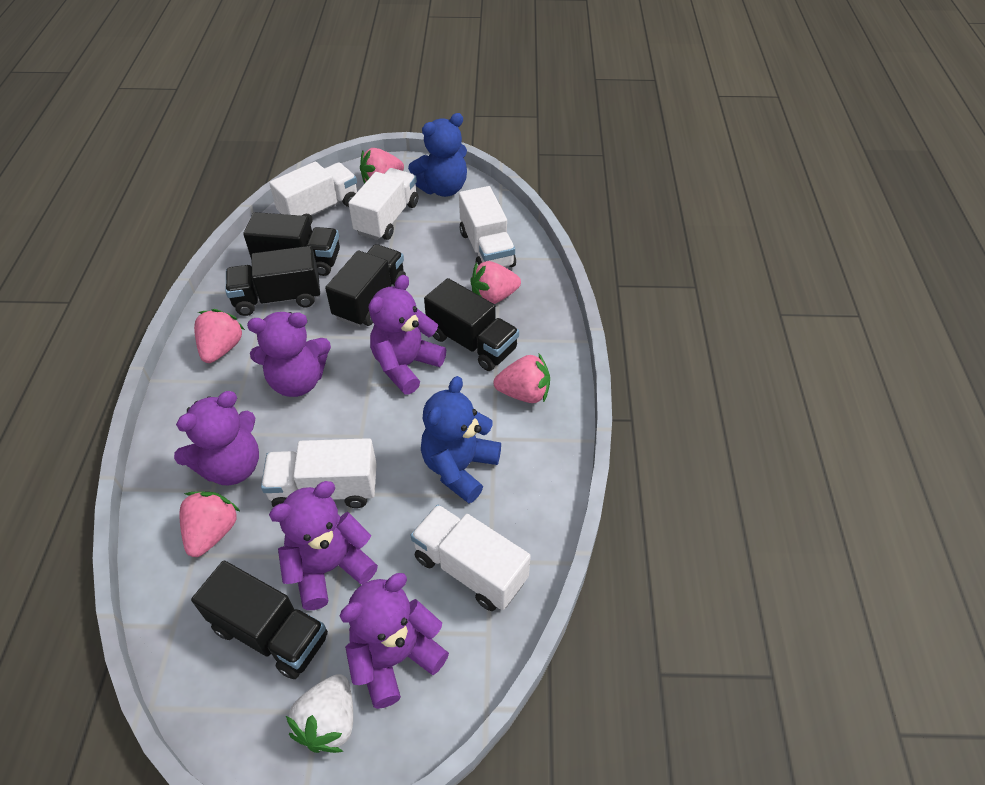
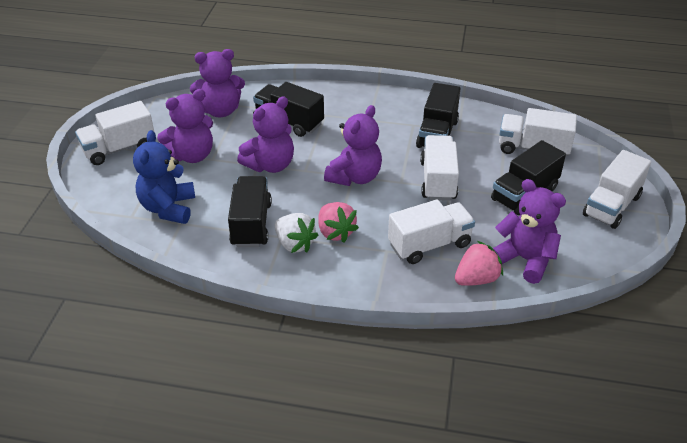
black truck: 5 -> 4
blue teddy bear: 2 -> 1
pink strawberry: 5 -> 2

